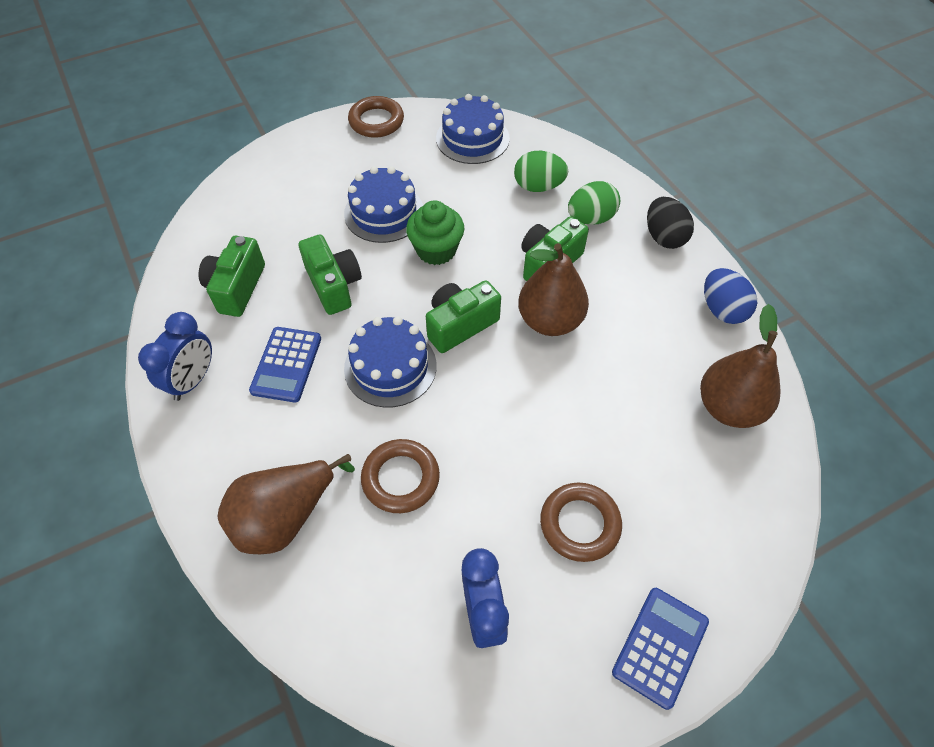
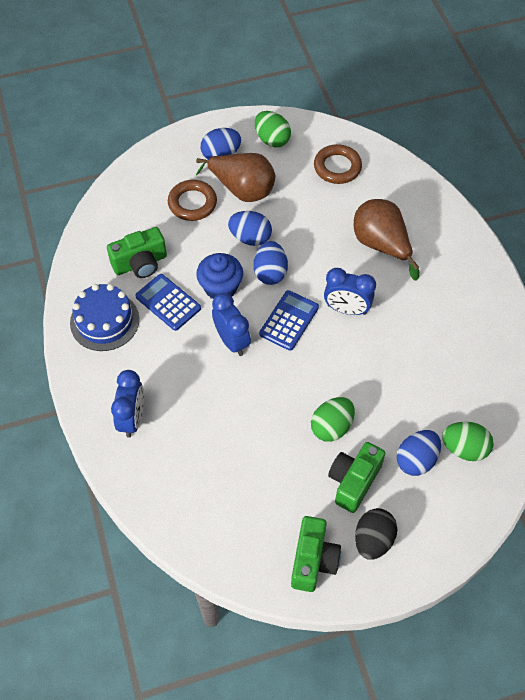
blue cake: 3 -> 1
blue clock: 2 -> 3
blue cupcake: 0 -> 1
blue egg: 1 -> 4
brown pear: 3 -> 2
brown ring: 3 -> 2
green camera: 4 -> 3
green cupcake: 1 -> 0
green egg: 2 -> 3

